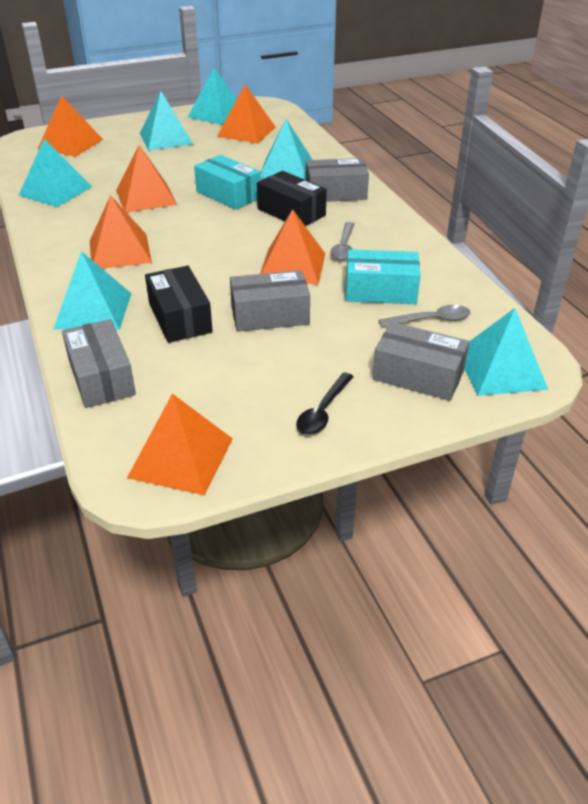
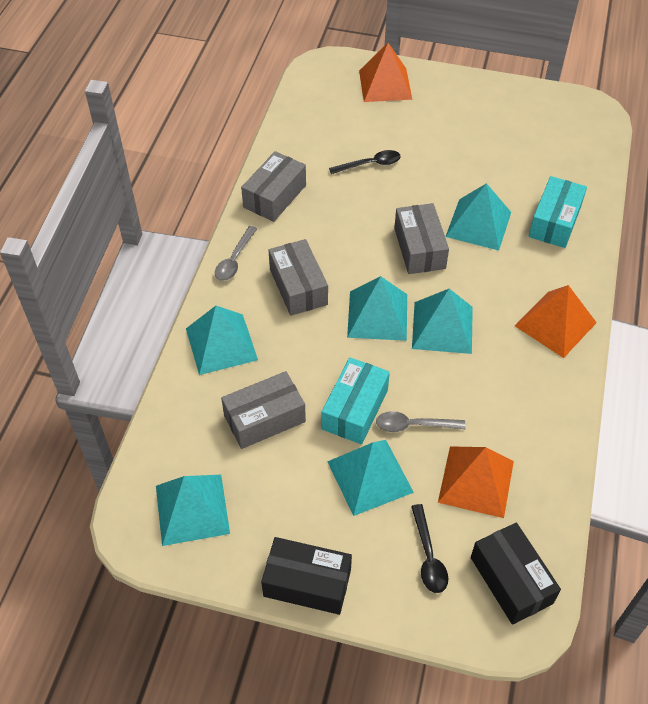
black spoon: 1 -> 2
orange pyramid: 6 -> 3

